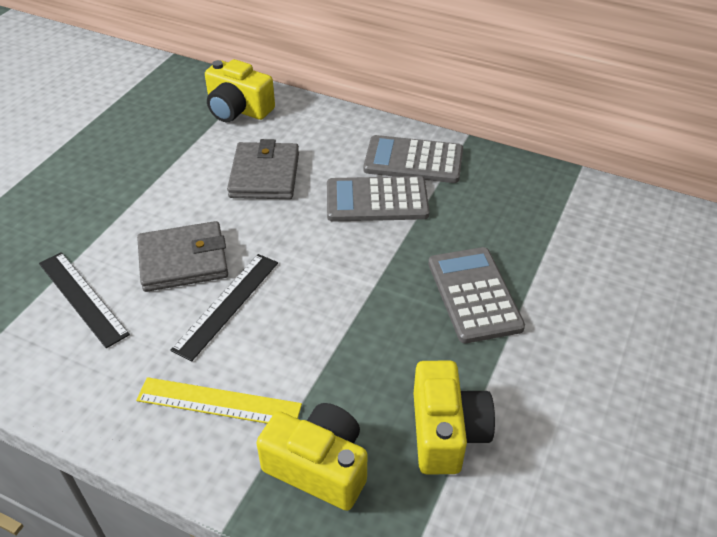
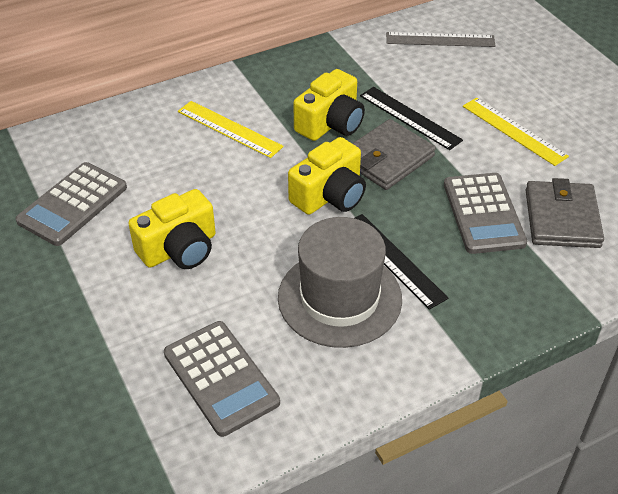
grey hat: 0 -> 1
grey ruler: 0 -> 1
yellow ruler: 1 -> 2

